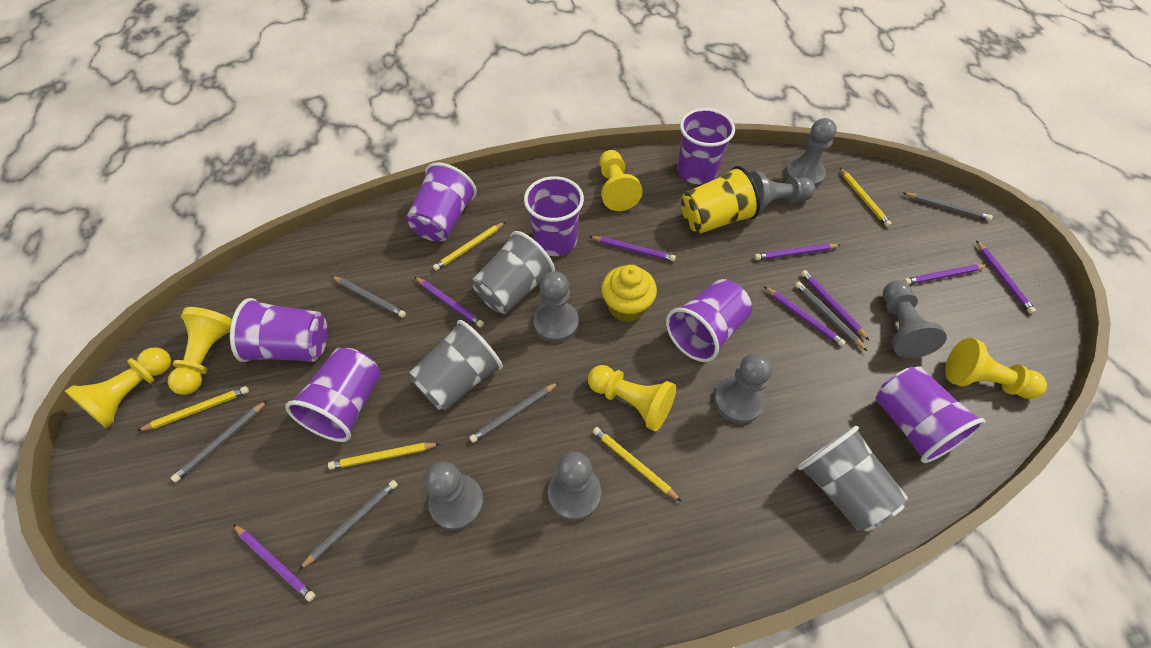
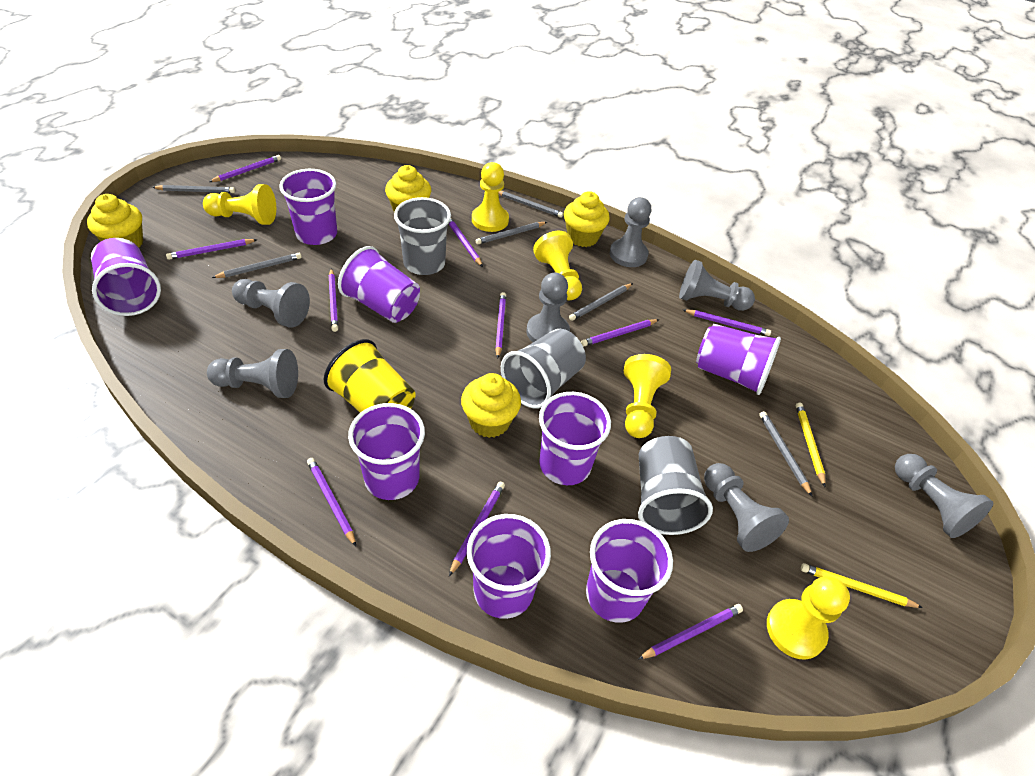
purple cup: 7 -> 8
purple pencil: 8 -> 10
yellow cupcake: 1 -> 4
yellow pencil: 5 -> 2

